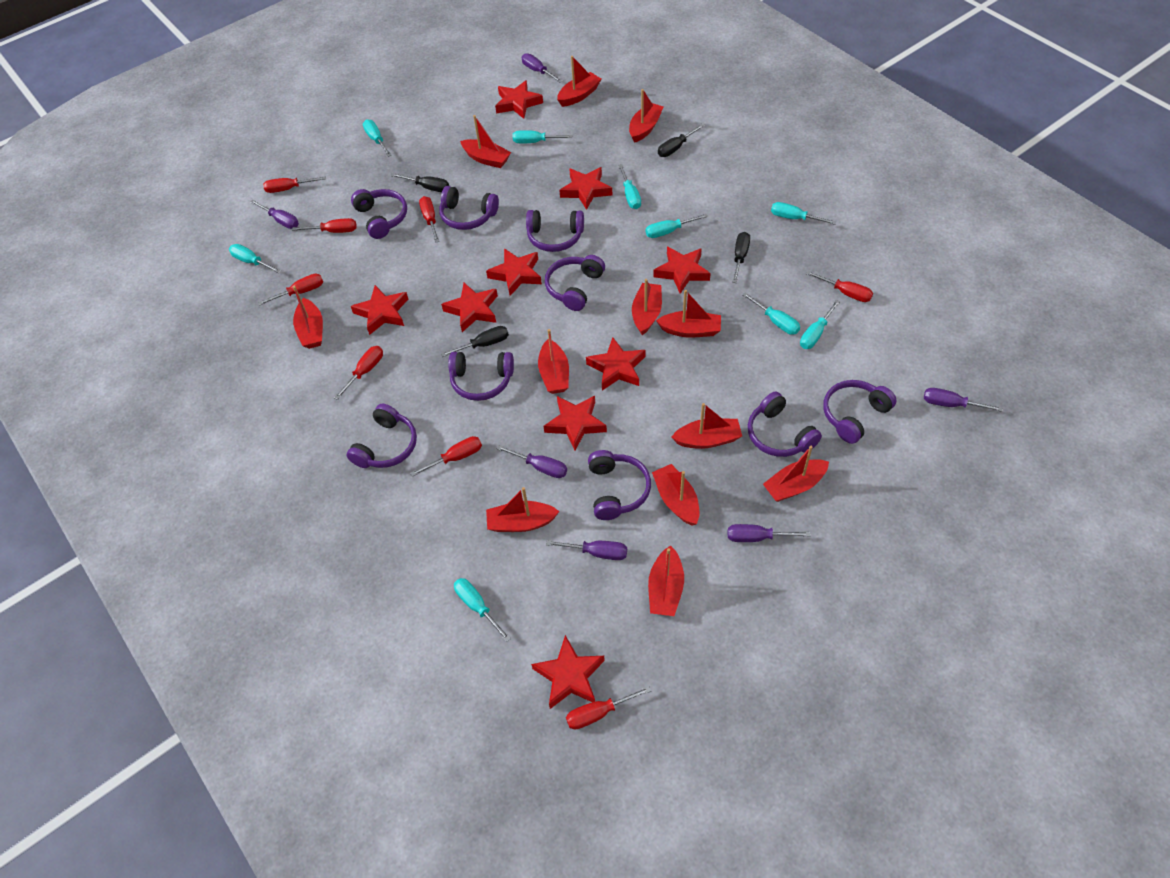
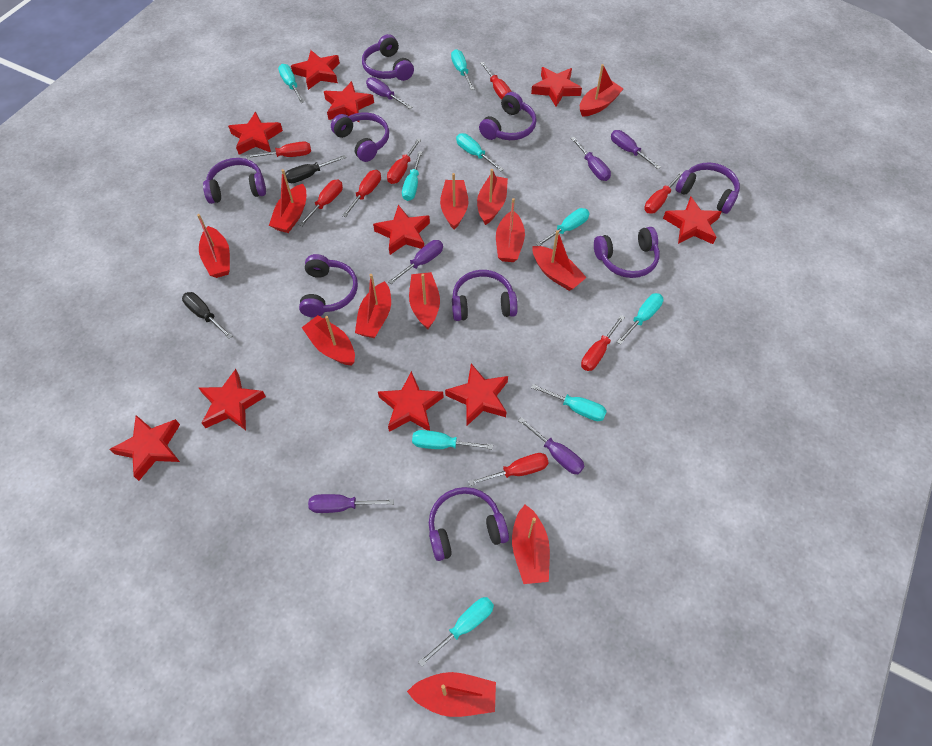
black screwdriver: 4 -> 2
red star: 9 -> 10

